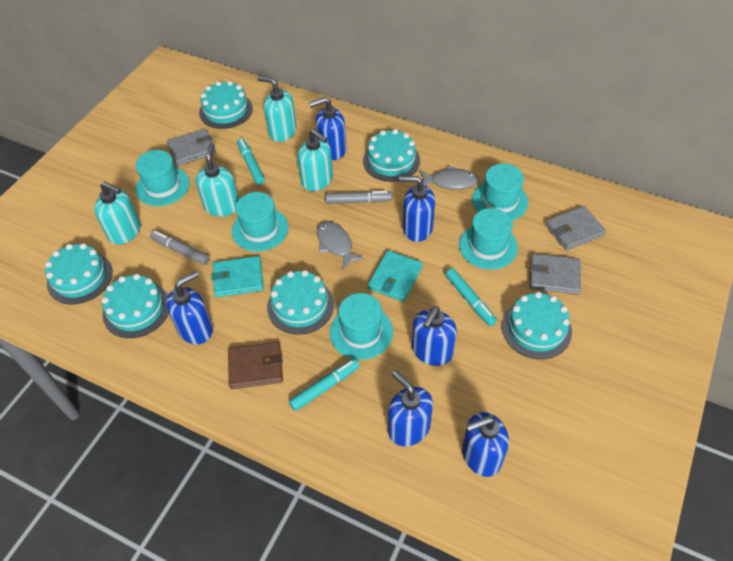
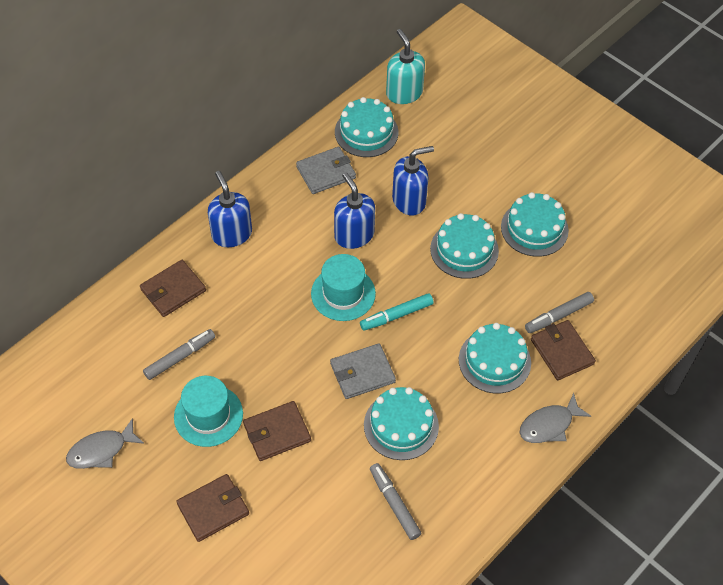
blue soap dispenser: 6 -> 3
brown wallet: 1 -> 4
grey marker: 2 -> 3
grey wallet: 3 -> 2
turquoise cake: 6 -> 5
turquoise hat: 5 -> 2
turquoise marker: 3 -> 1
turquoise soap dispenser: 4 -> 1
turquoise wallet: 2 -> 0

